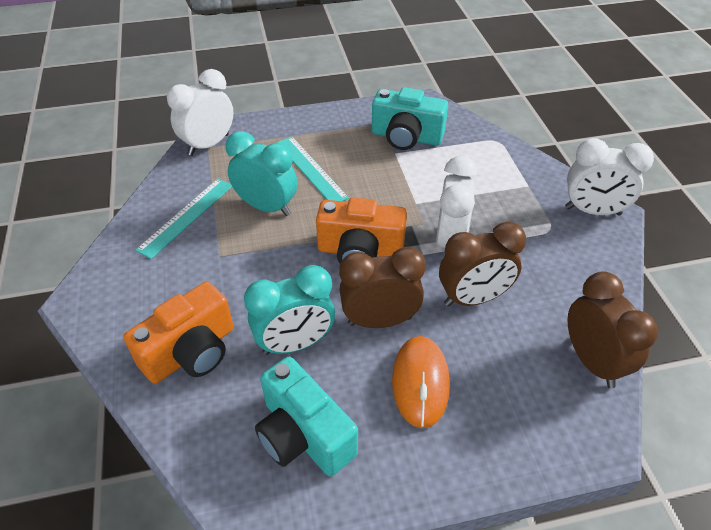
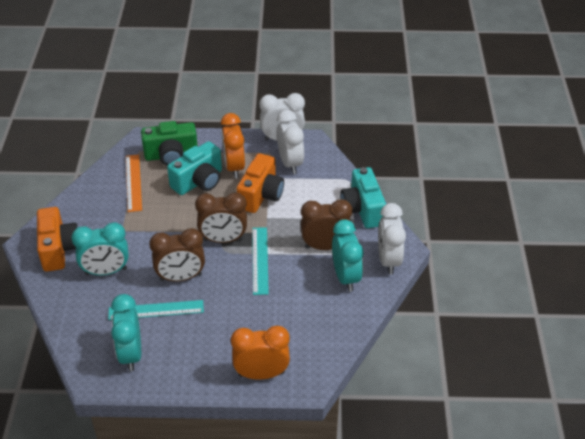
green camera: 0 -> 1
orange clock: 0 -> 2
orange mouse: 1 -> 0
orange ruler: 0 -> 1
turquoise clock: 2 -> 3

